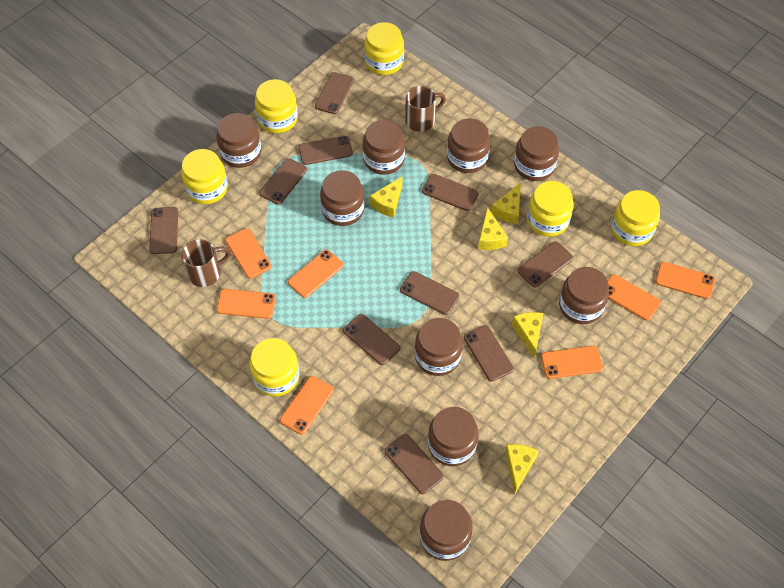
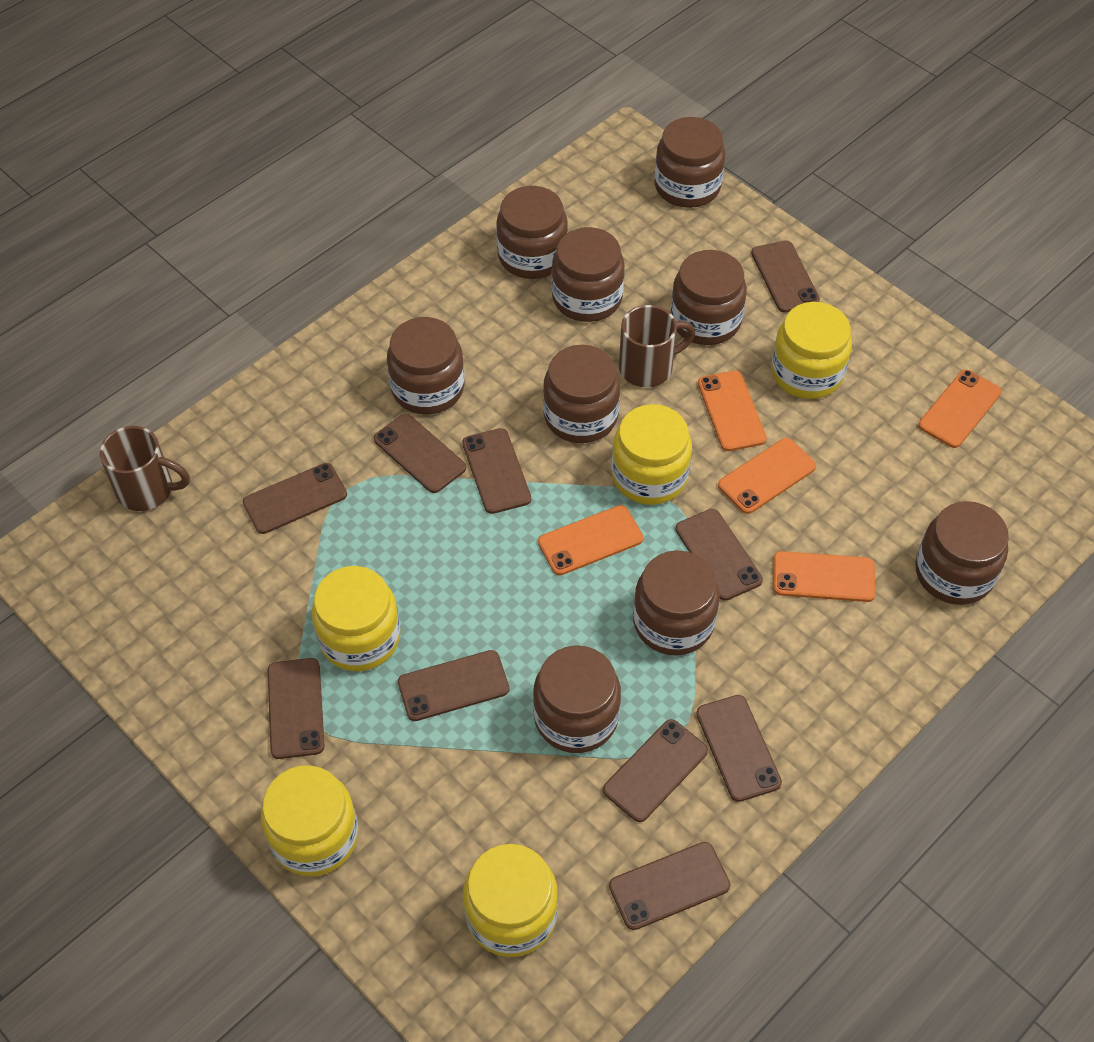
orange phone: 7 -> 5
yellow cheese: 5 -> 0
yellow jar: 6 -> 5

